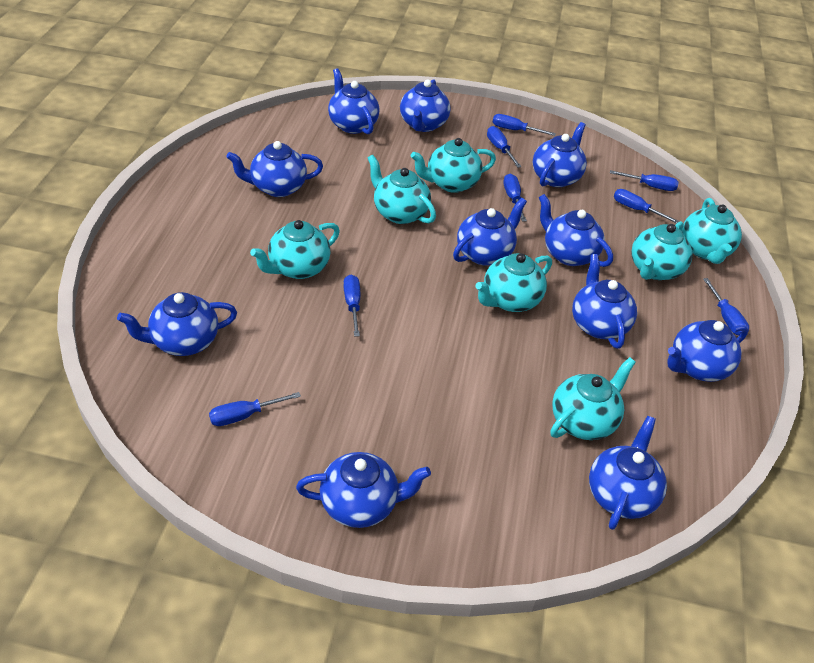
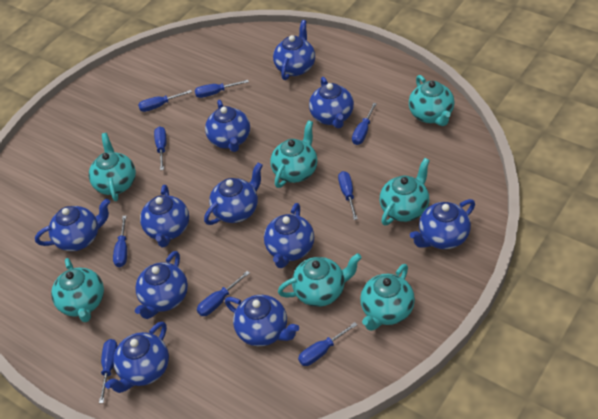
blue screwdriver: 8 -> 9

